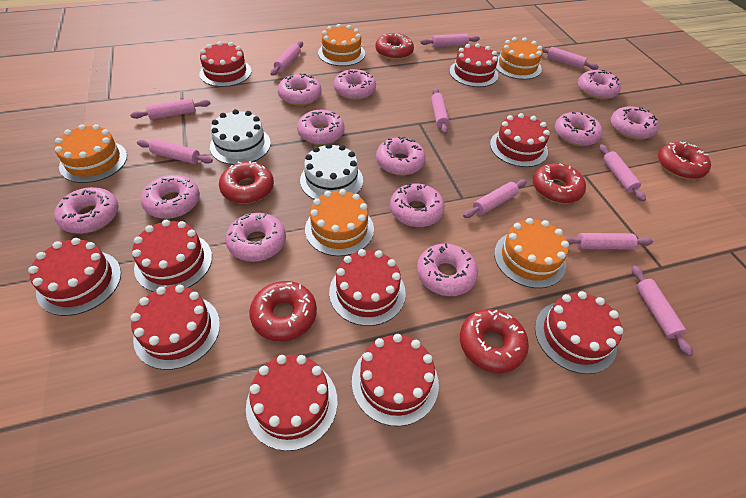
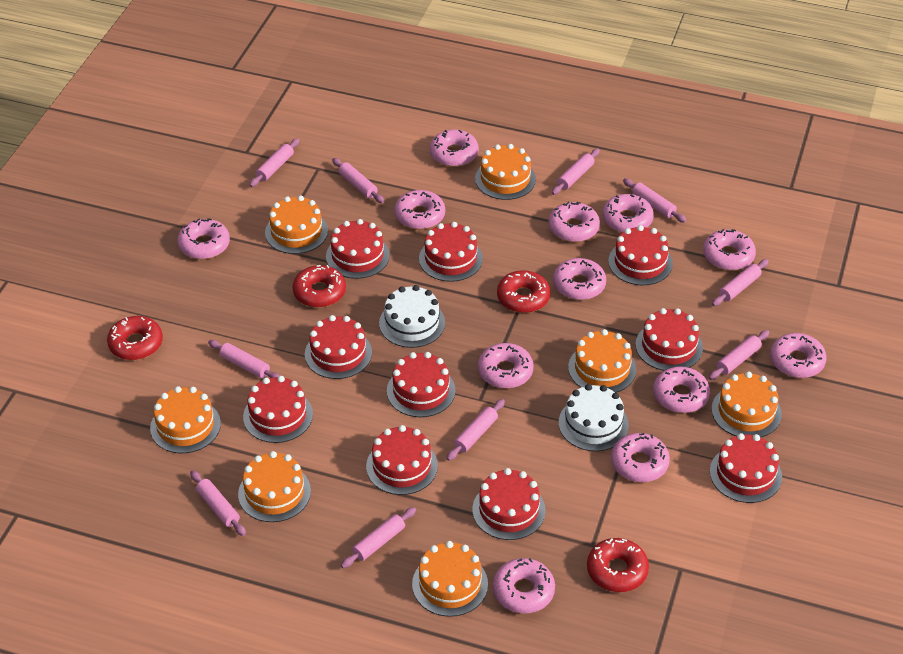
orange cake: 5 -> 7
red donut: 6 -> 4

